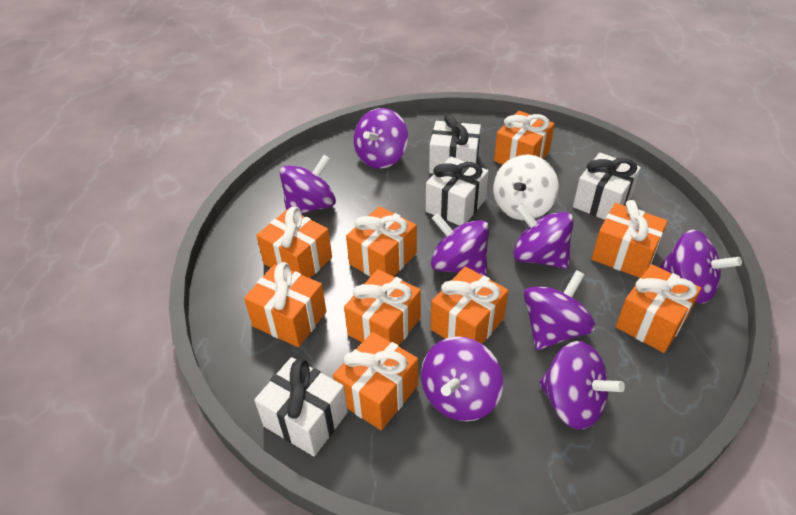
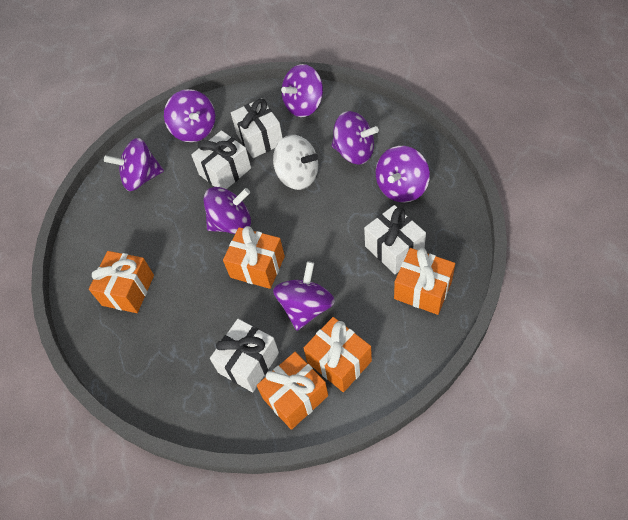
orange gift: 9 -> 5
purple spinning top: 8 -> 7

